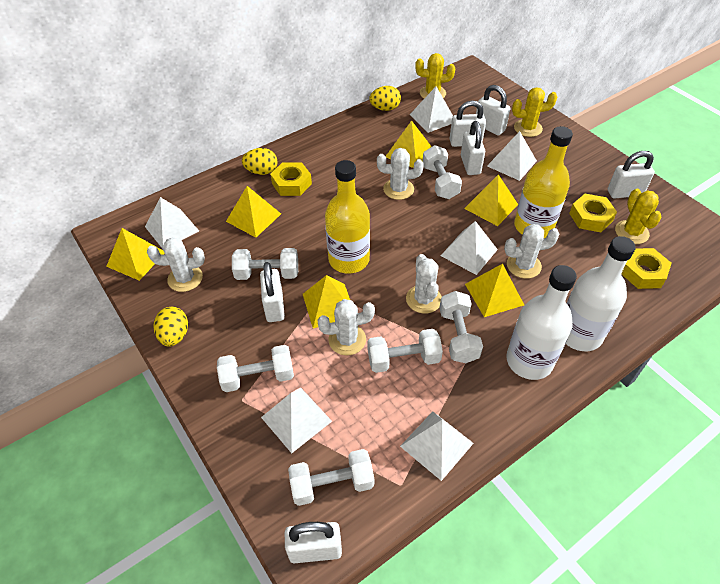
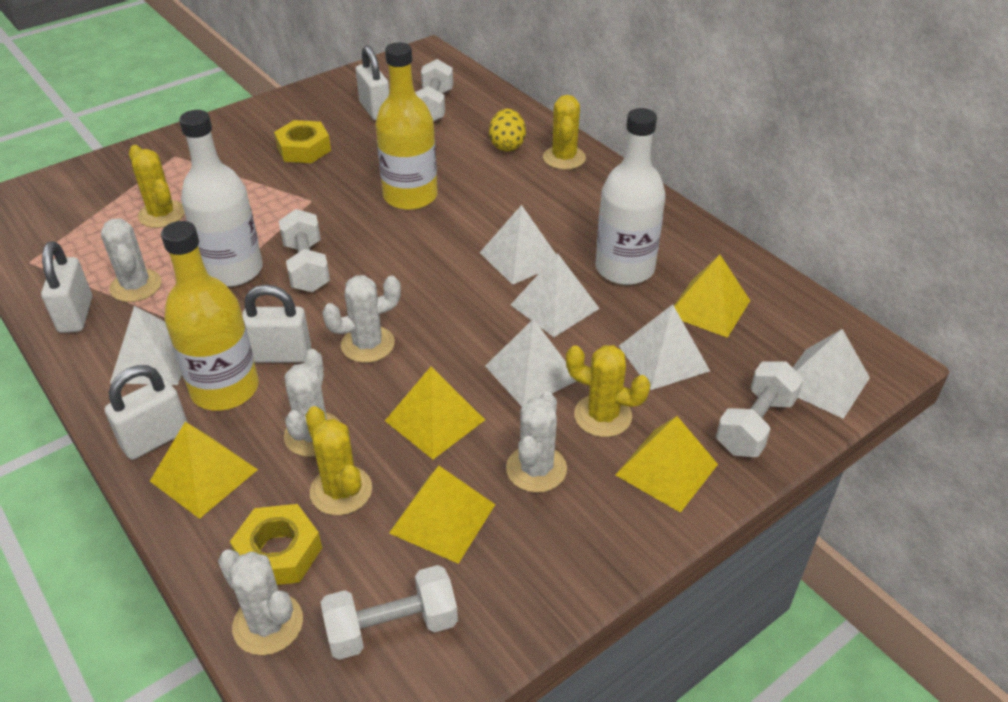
white dumbbell: 6 -> 4
white padlock: 6 -> 4
yellow cactus: 3 -> 4
yellow egg: 3 -> 1
yellow nut: 3 -> 2
yellow pyramid: 6 -> 5

